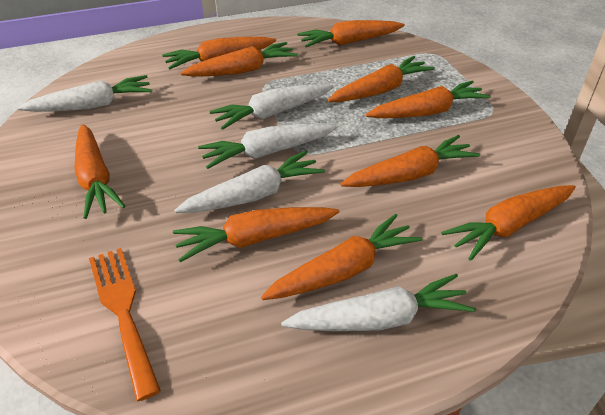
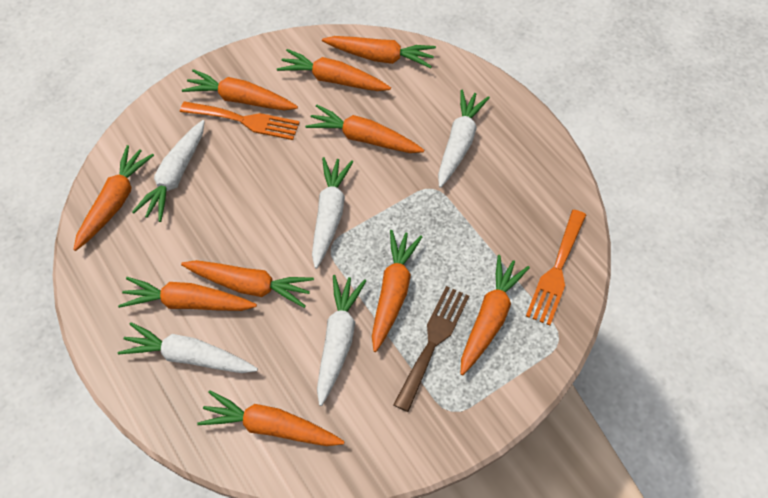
brown fork: 0 -> 1
orange fork: 1 -> 2

